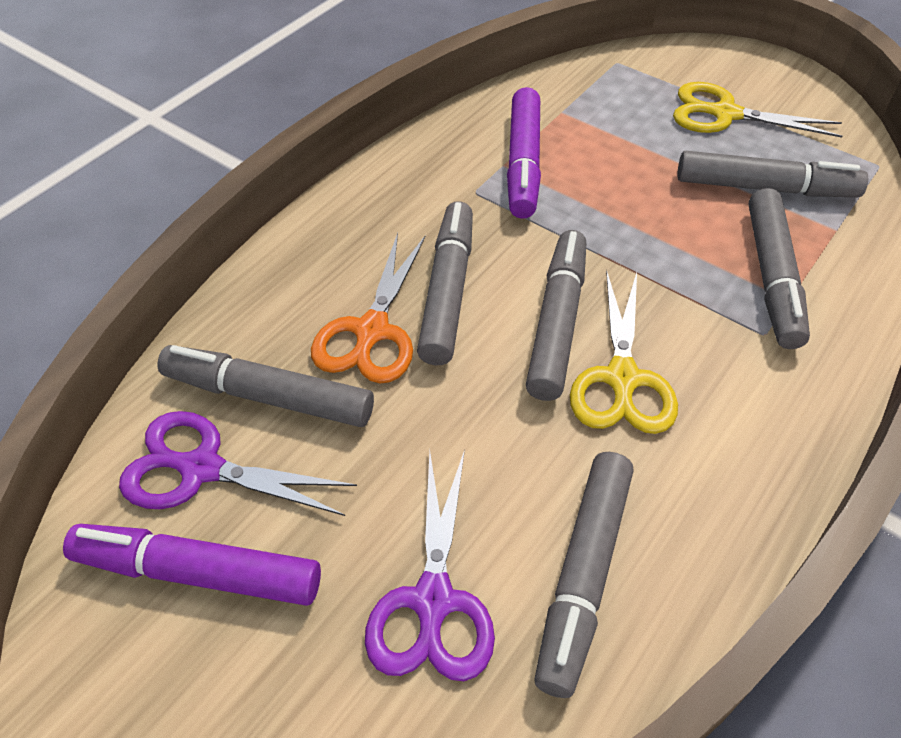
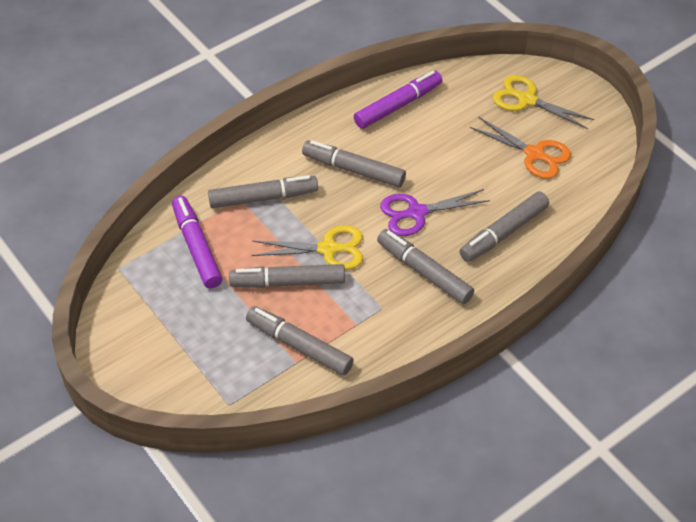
purple scissors: 2 -> 1

